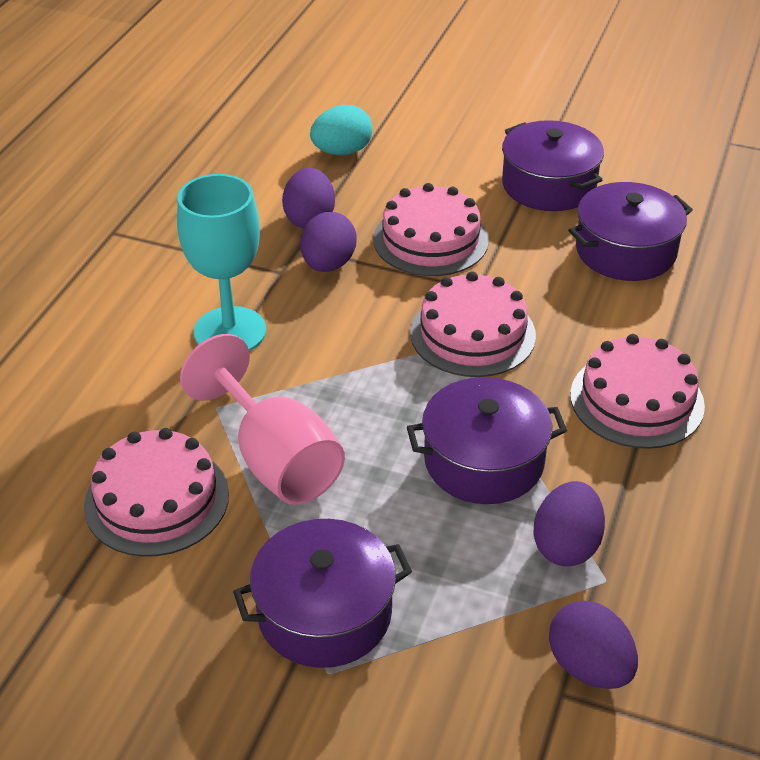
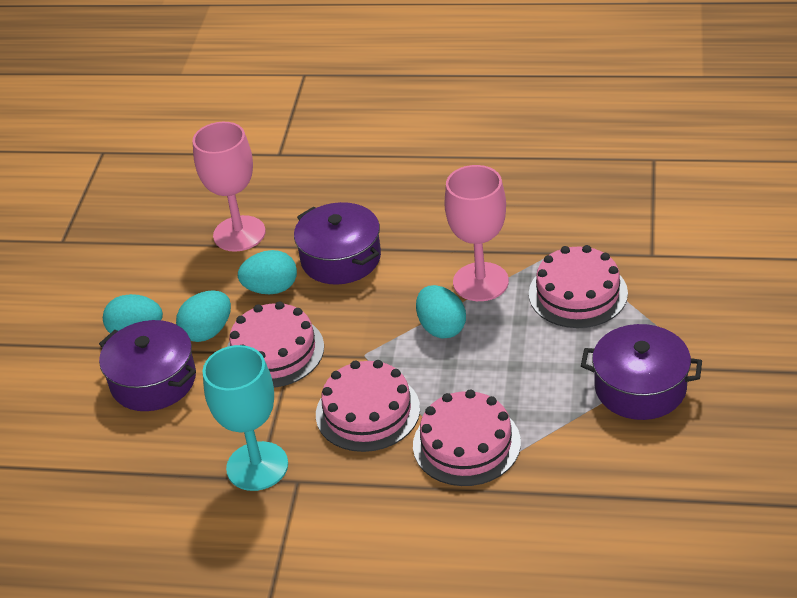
pink goblet: 1 -> 2
purple egg: 4 -> 0
purple pot: 4 -> 3
turquoise egg: 1 -> 4

